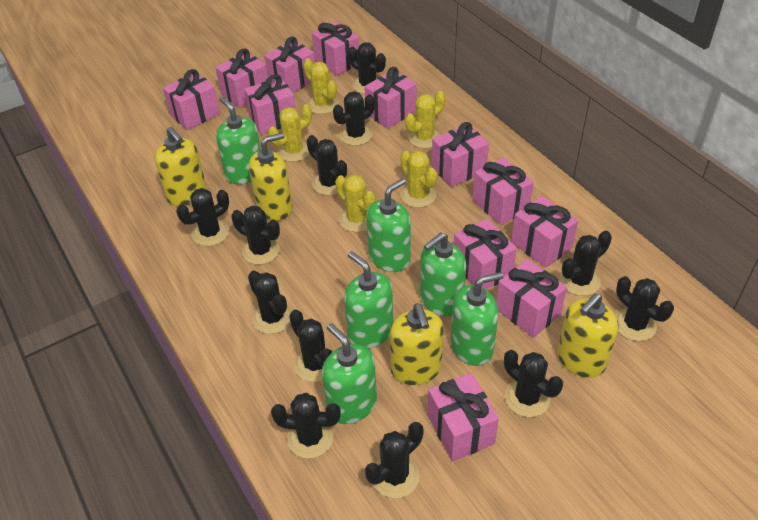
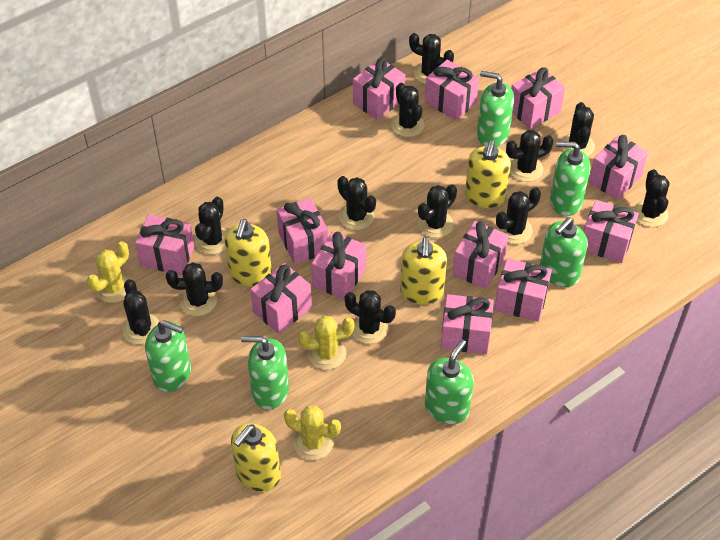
yellow cactus: 5 -> 3

